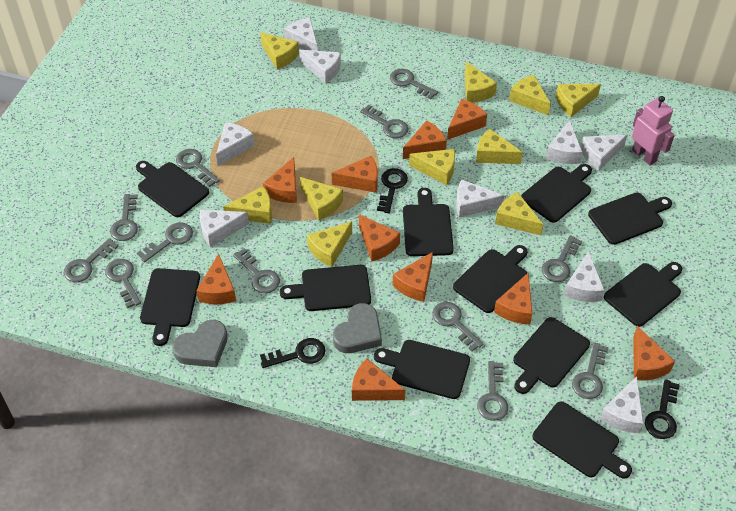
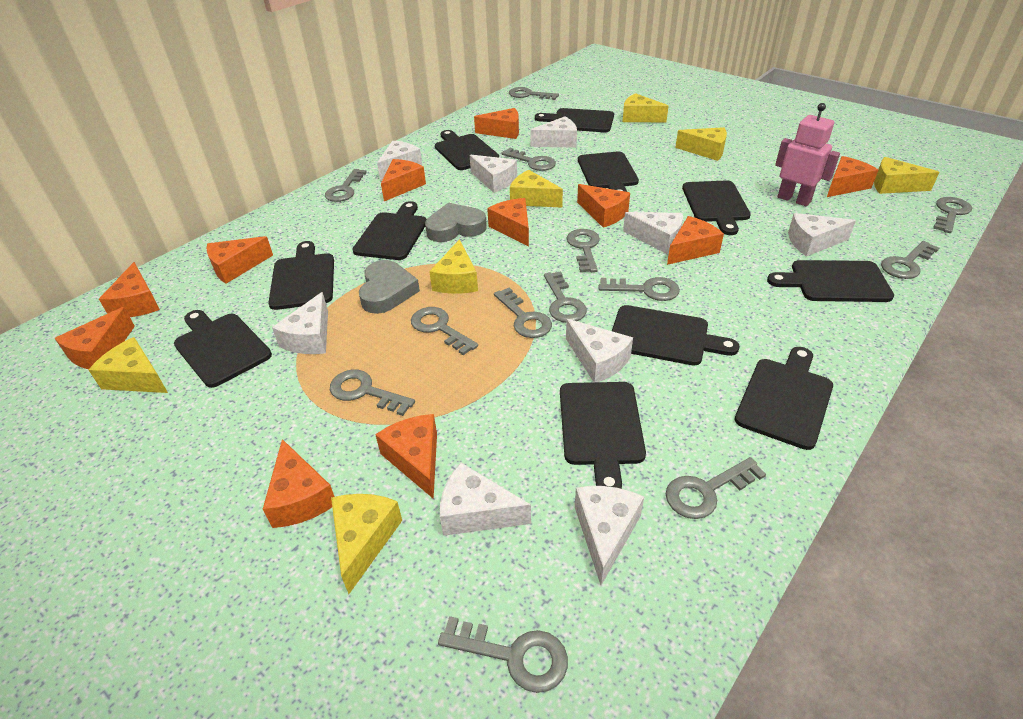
black key: 3 -> 0
grey key: 12 -> 13
orange cheese: 10 -> 11
yellow cheese: 10 -> 7

